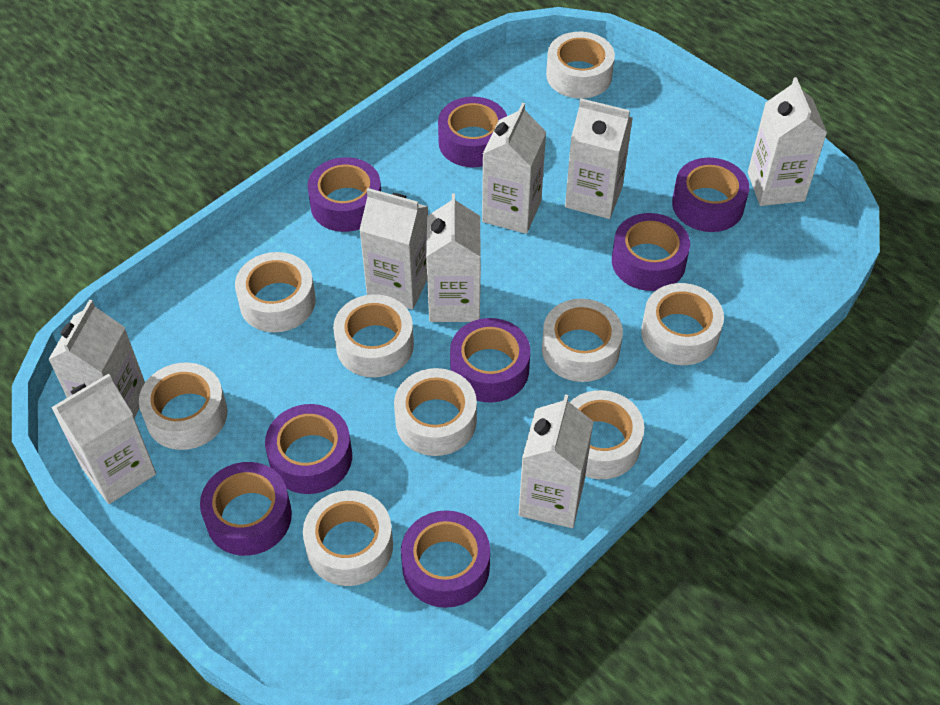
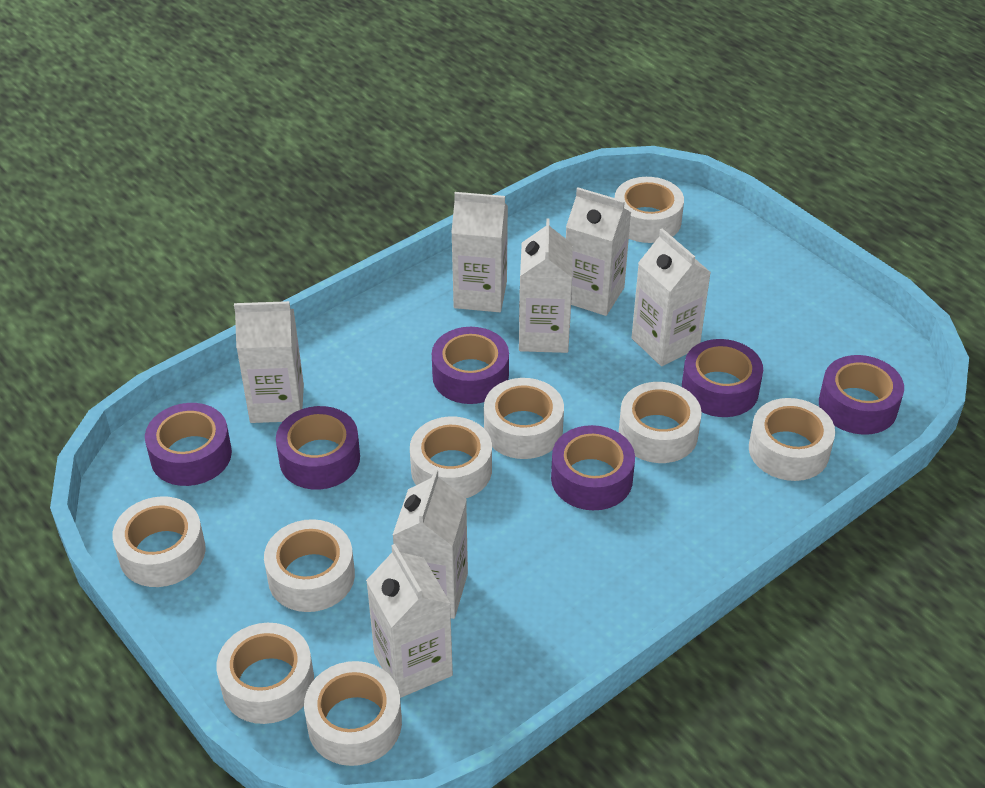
purple tape: 8 -> 6
white carton: 8 -> 7

